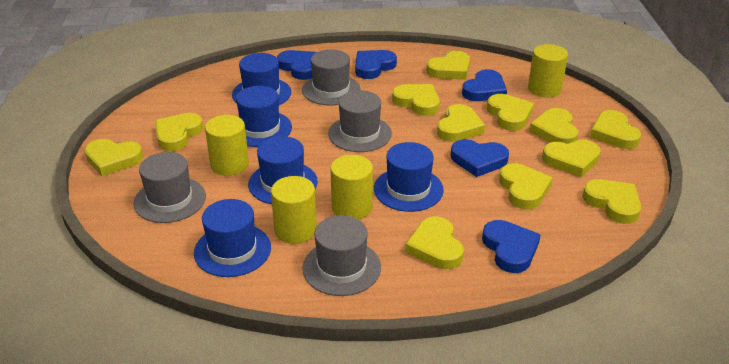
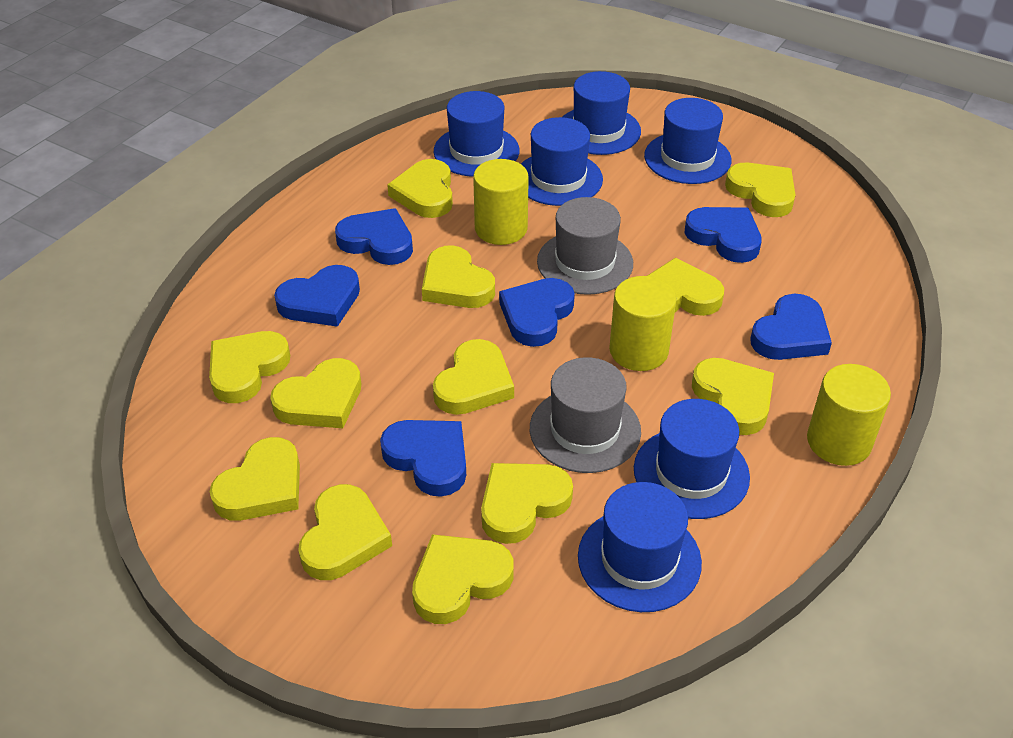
blue hat: 5 -> 6
blue heart: 5 -> 6
grey hat: 4 -> 2
yellow cylinder: 4 -> 3

